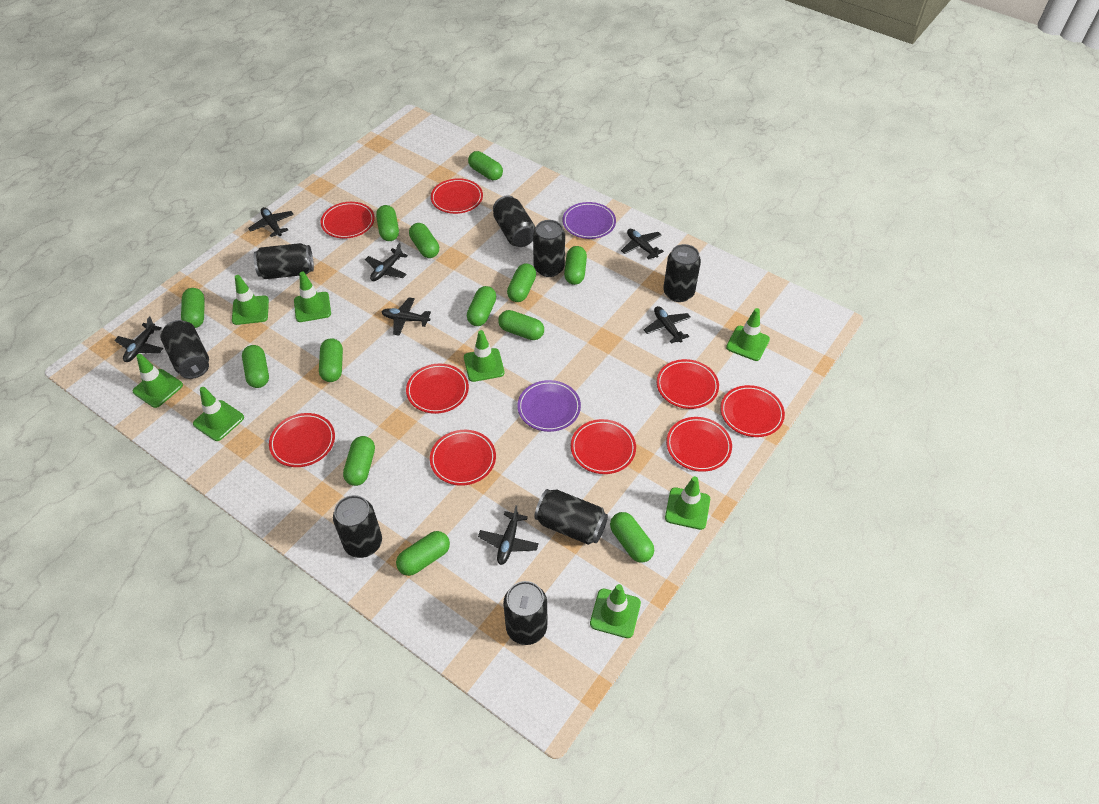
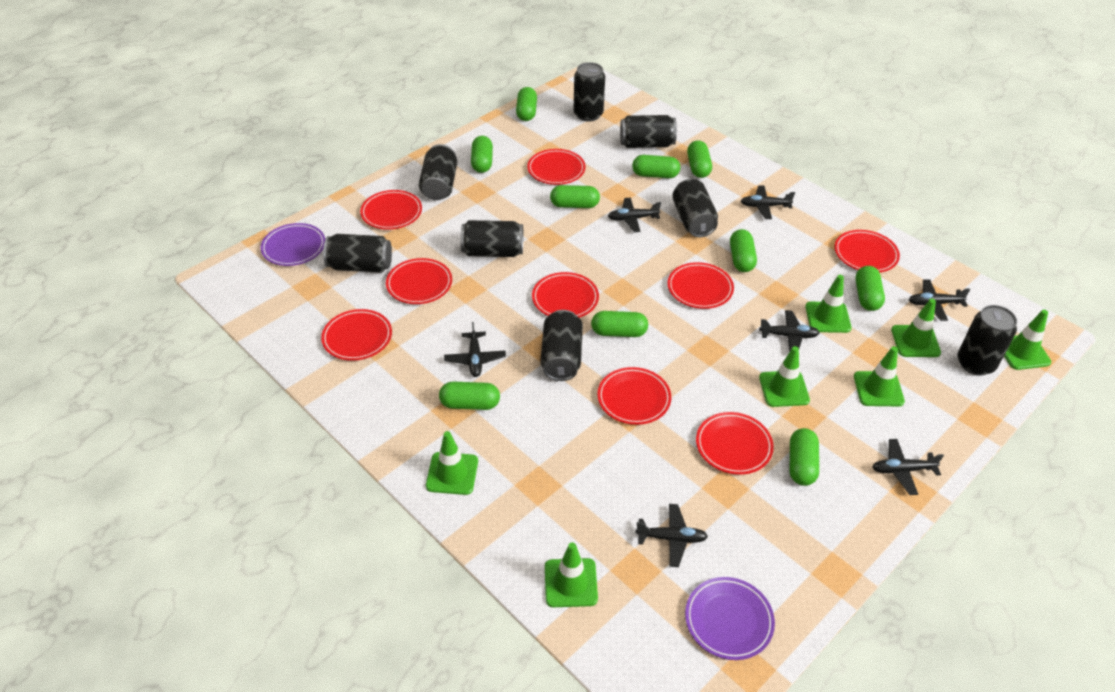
green capsule: 13 -> 10
green traffic cone: 8 -> 7

